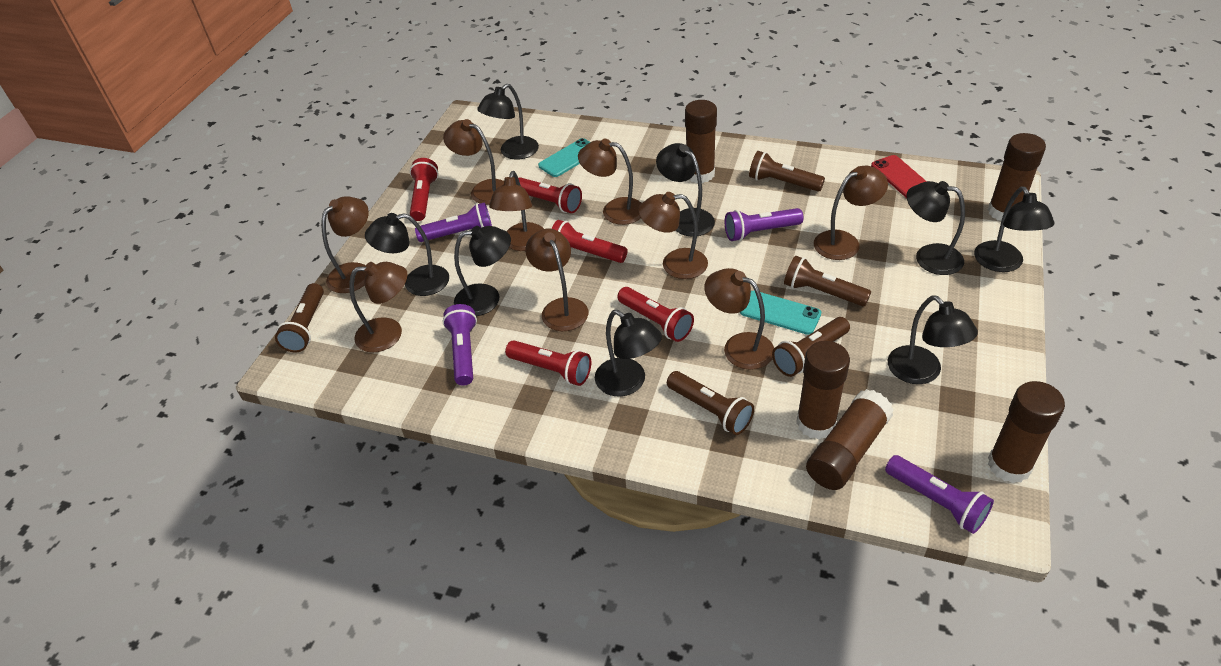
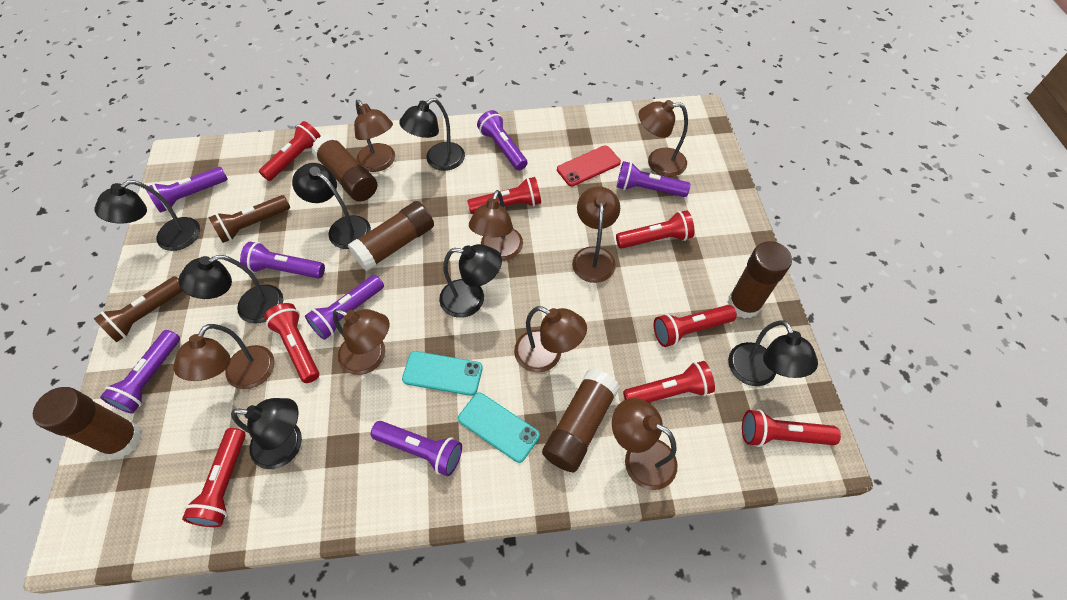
black lamp: 8 -> 7
brown flashlight: 5 -> 2
brown lamp: 9 -> 8
purple flashlight: 4 -> 7
red flashlight: 5 -> 8

